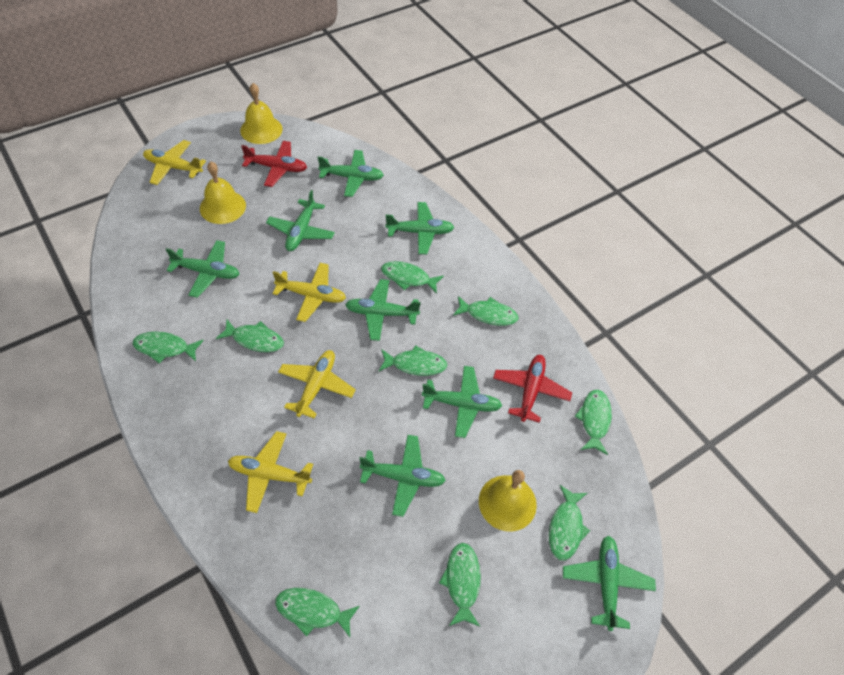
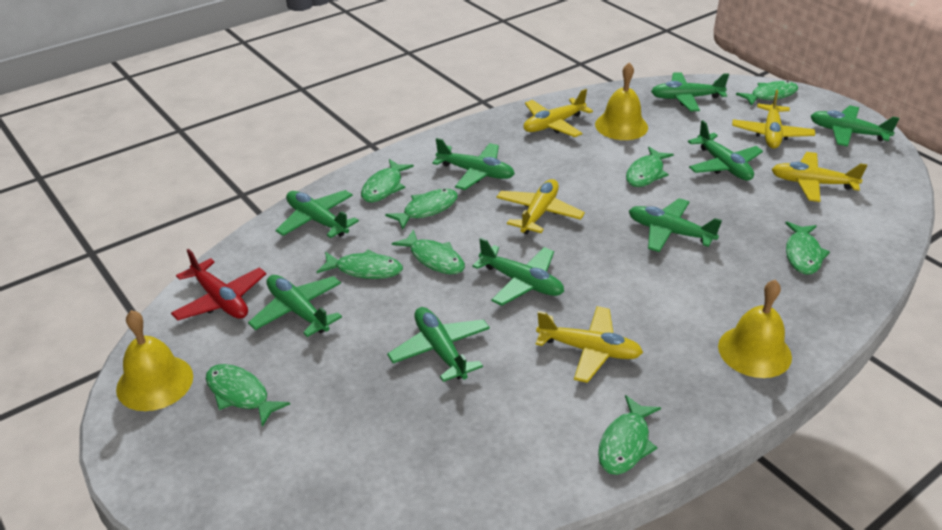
green plane: 8 -> 9
red plane: 2 -> 1
yellow plane: 4 -> 5

